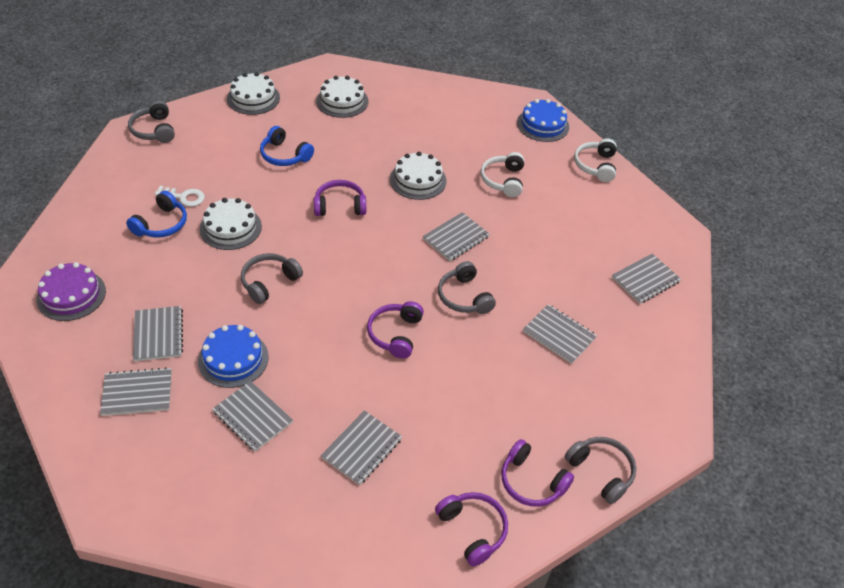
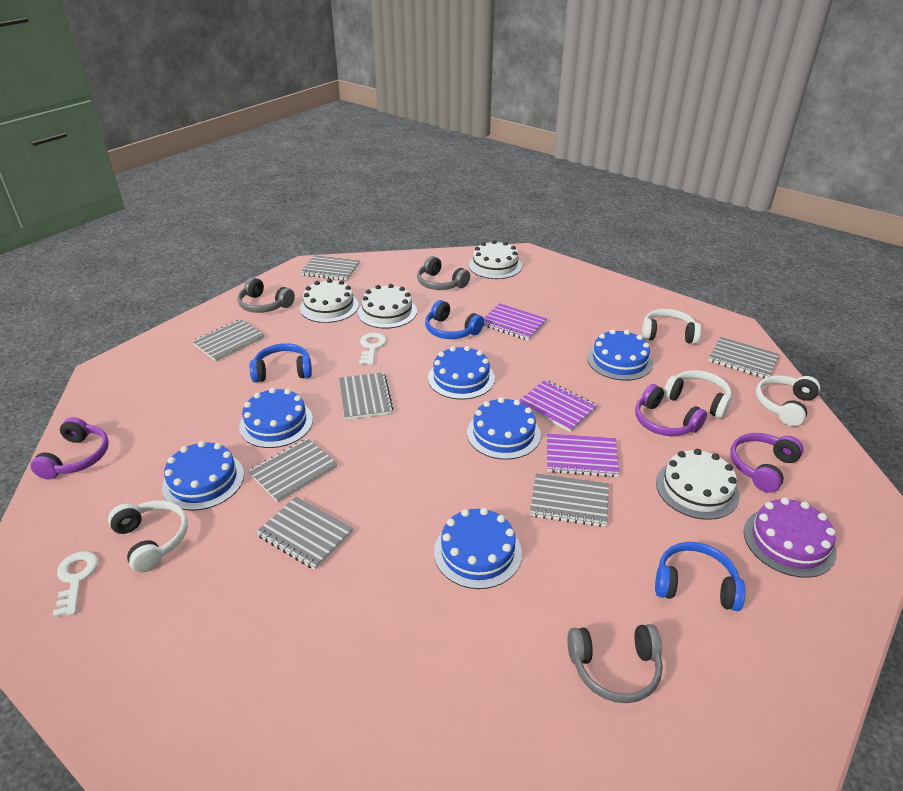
blue cake: 2 -> 6
blue headphones: 2 -> 3
grey headphones: 4 -> 3
purple headphones: 4 -> 3
purple notebook: 0 -> 3
white headphones: 2 -> 4
white key: 1 -> 2

